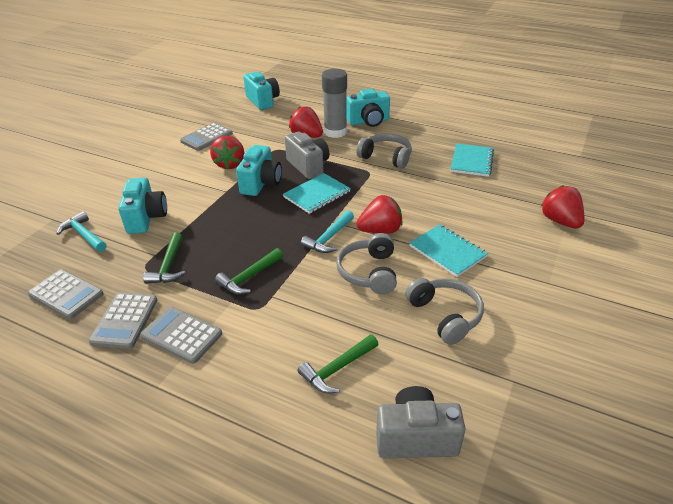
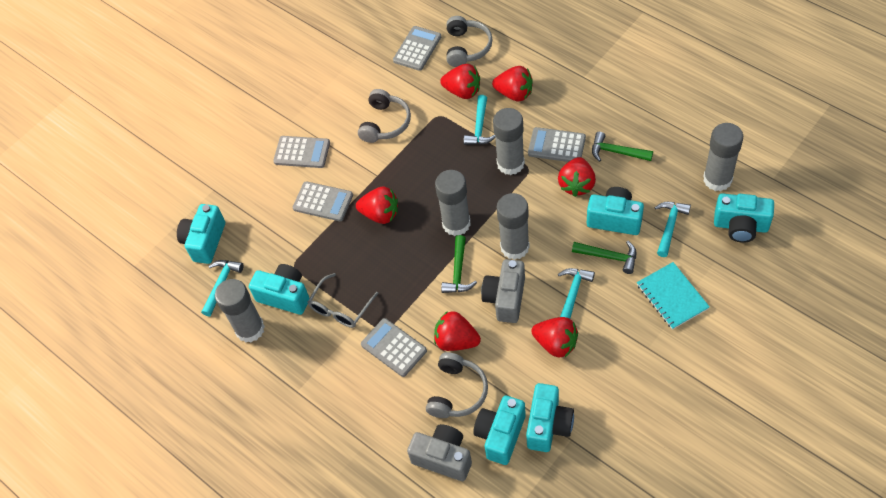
grey calculator: 4 -> 5
grey glasses: 0 -> 1
grey glue stick: 1 -> 5
red strawberry: 4 -> 6
turquoise camera: 4 -> 6
turquoise hammer: 2 -> 4
turquoise notebook: 3 -> 1

